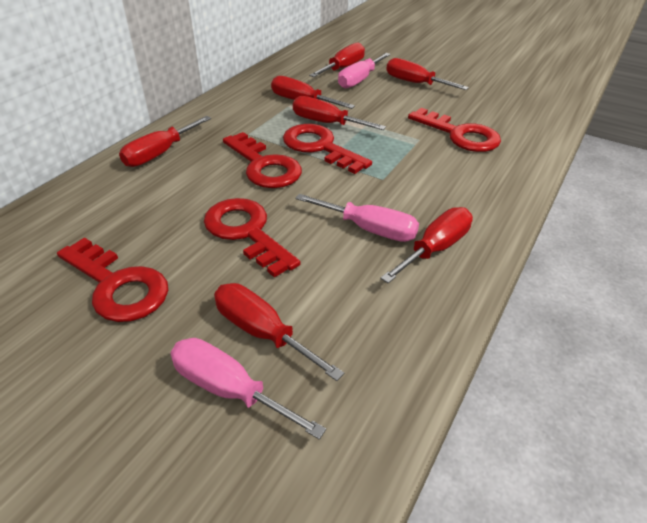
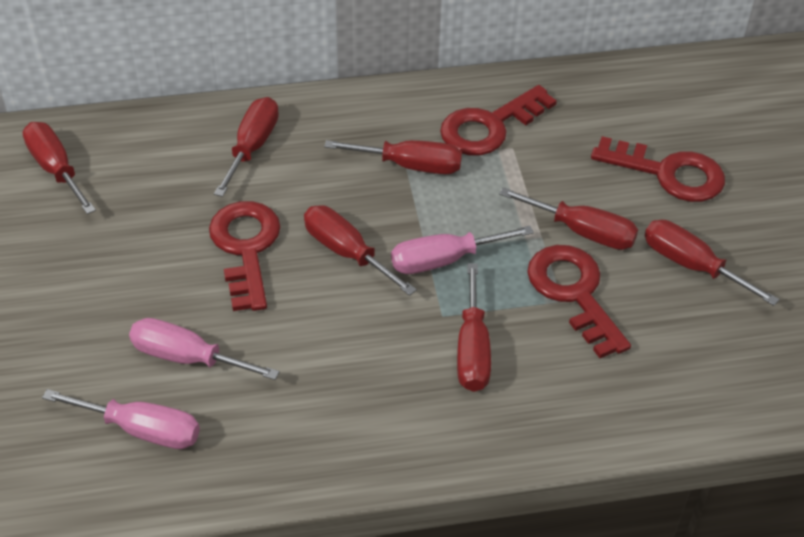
red key: 5 -> 4

